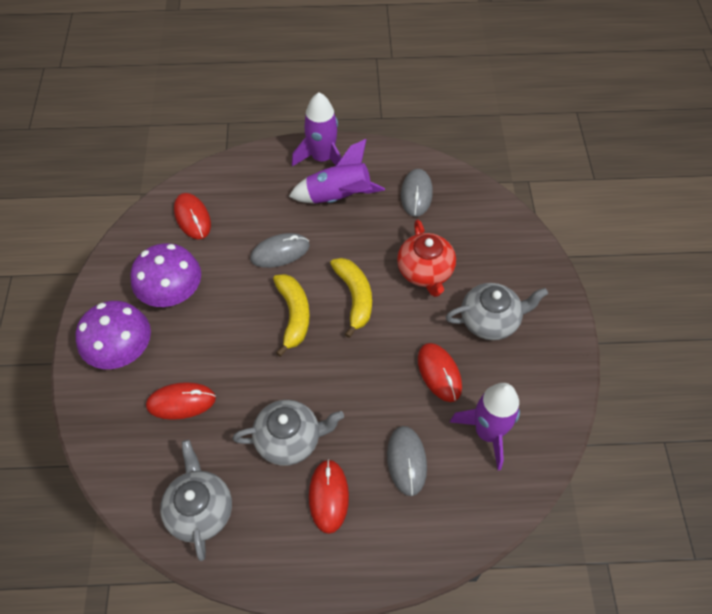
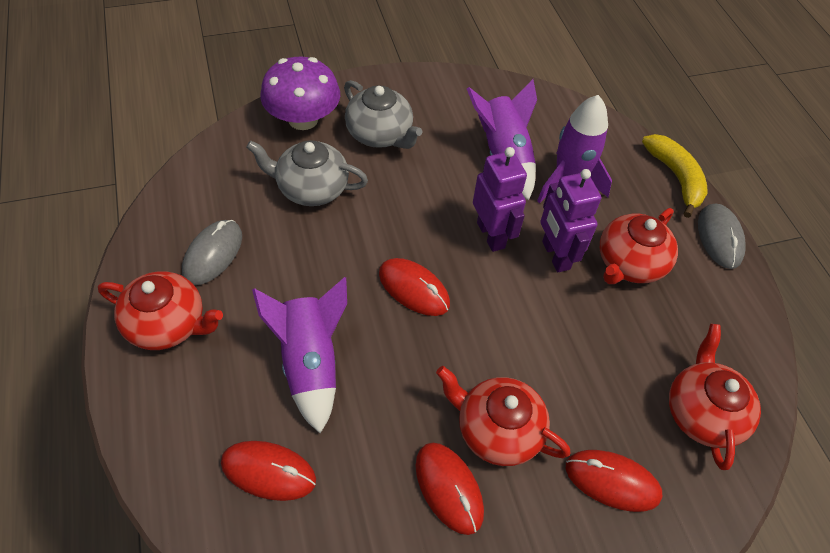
grey mouse: 3 -> 2
grey teapot: 3 -> 2
purple mushroom: 2 -> 1
purple robot: 0 -> 2
red teapot: 1 -> 4
yellow banana: 2 -> 1

